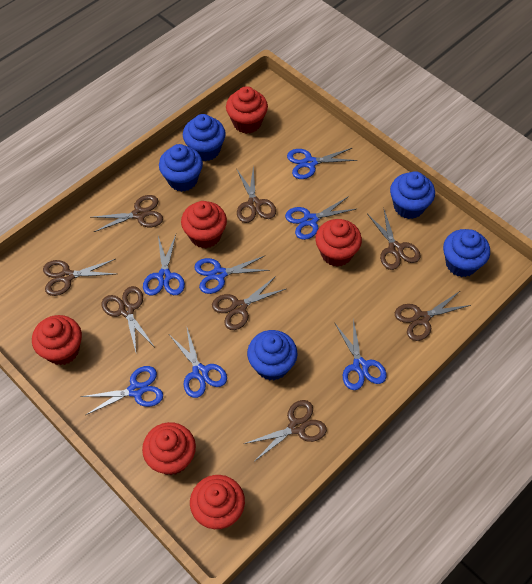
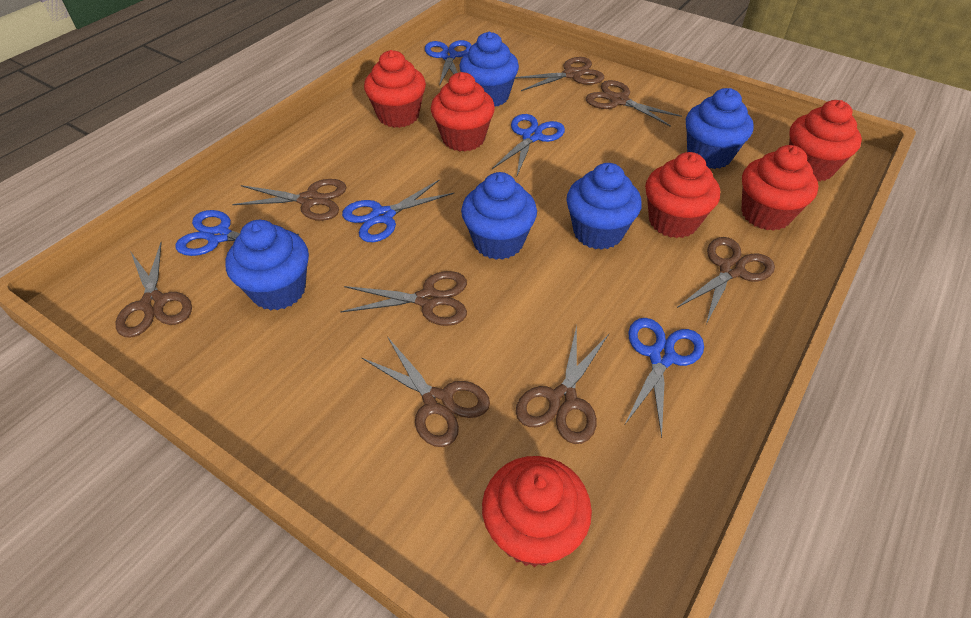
blue scissors: 7 -> 5

